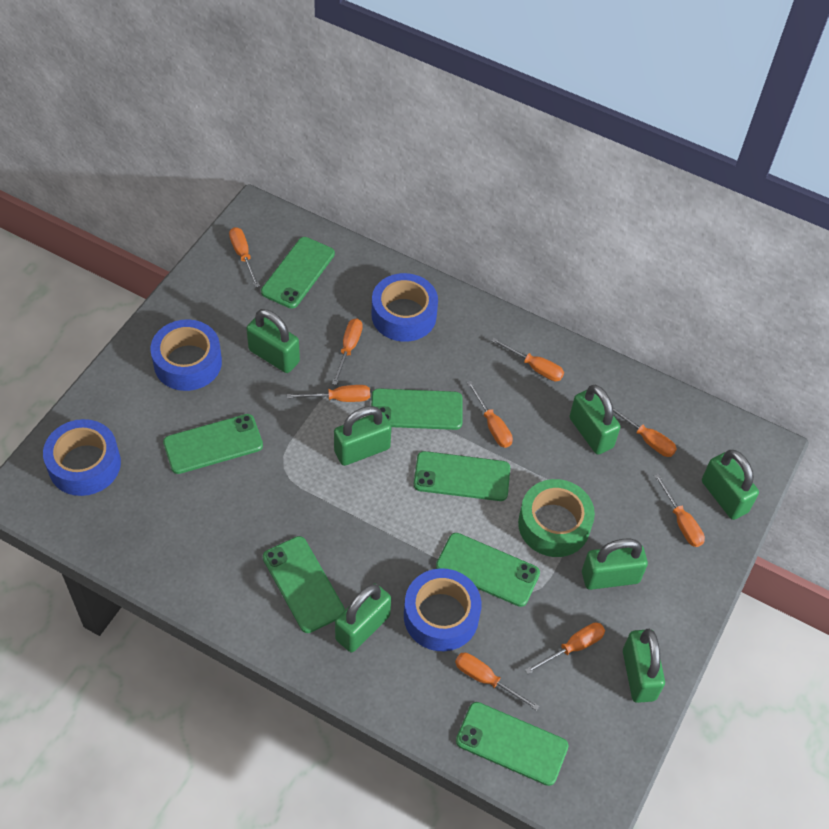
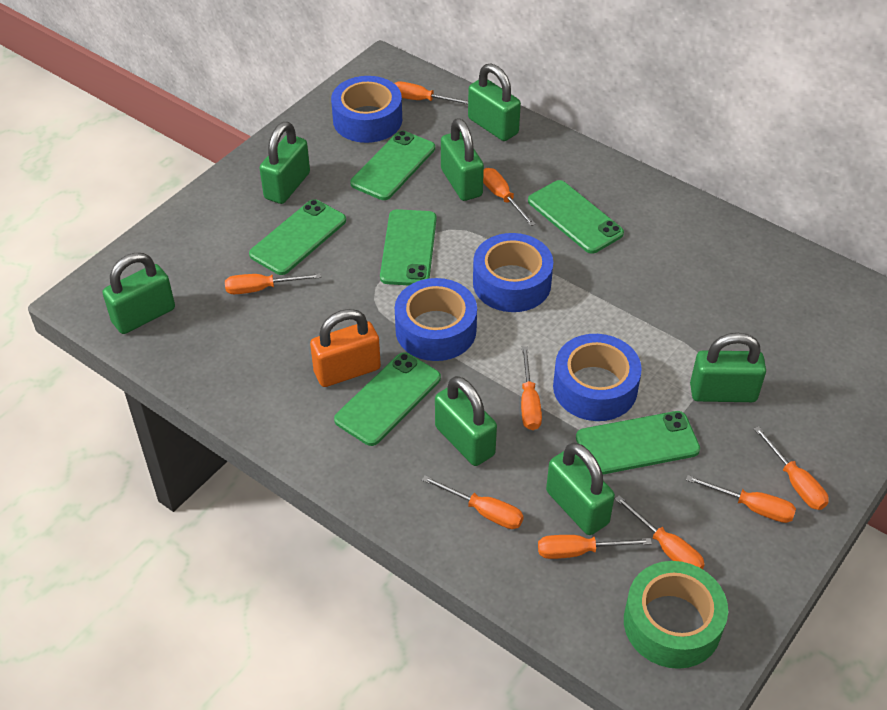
green phone: 7 -> 6
orange padlock: 0 -> 1

